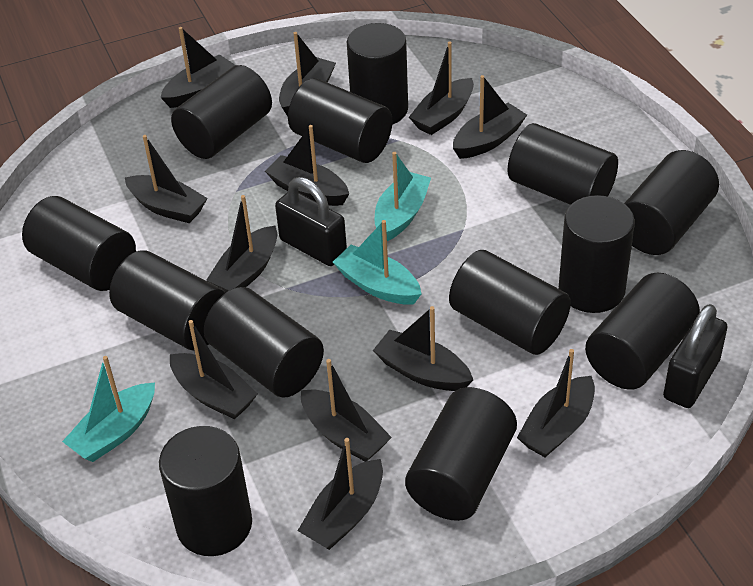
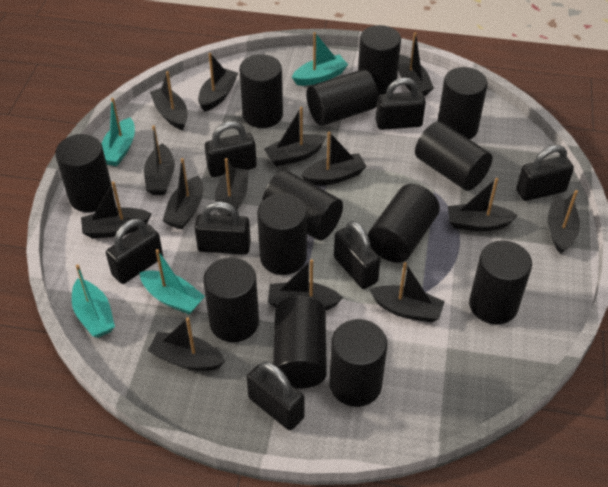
black boat: 12 -> 14
black padlock: 2 -> 7
turquoise boat: 3 -> 4

